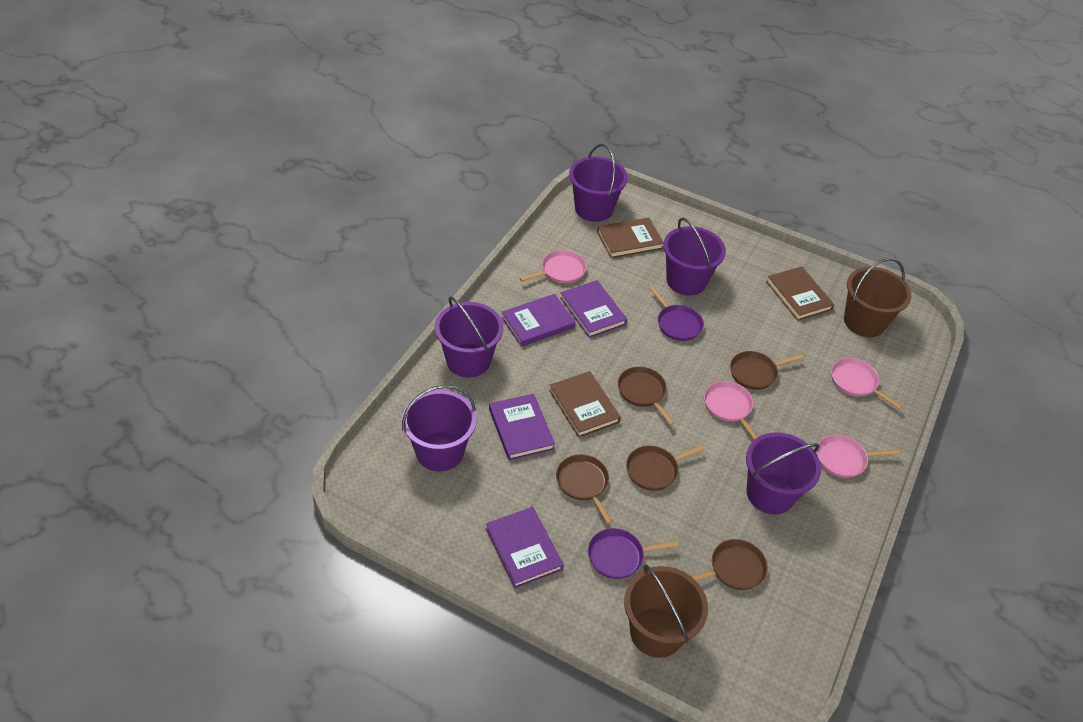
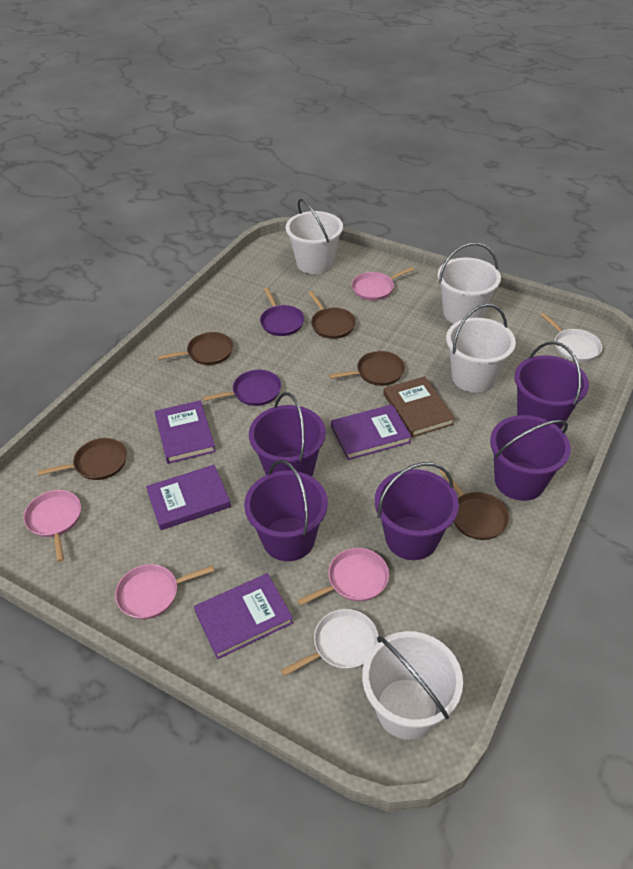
brown book: 3 -> 1
brown bucket: 2 -> 0
white bucket: 0 -> 4
white pan: 0 -> 2

